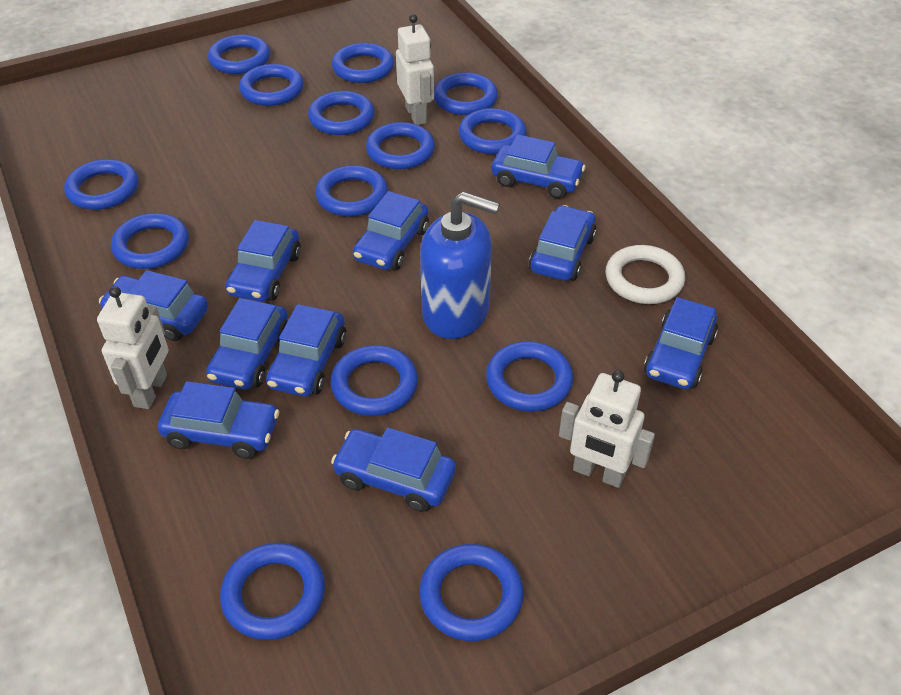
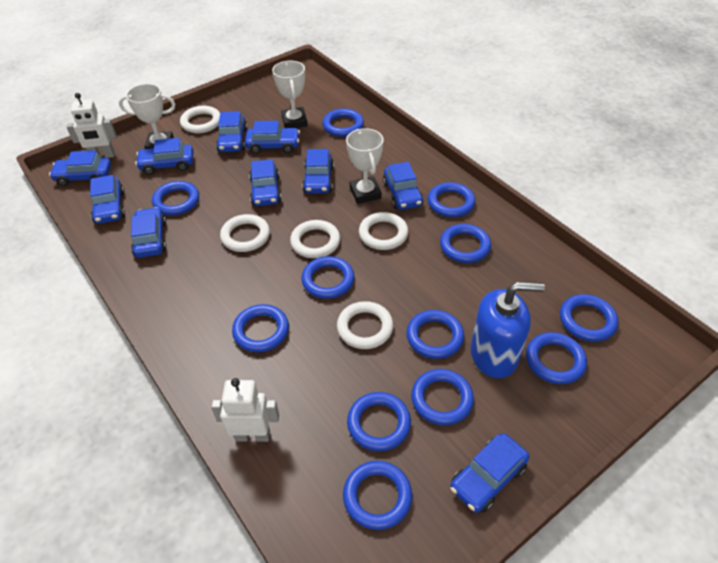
blue ring: 14 -> 12
white ring: 1 -> 5
white robot: 3 -> 2
white trophy: 0 -> 3

